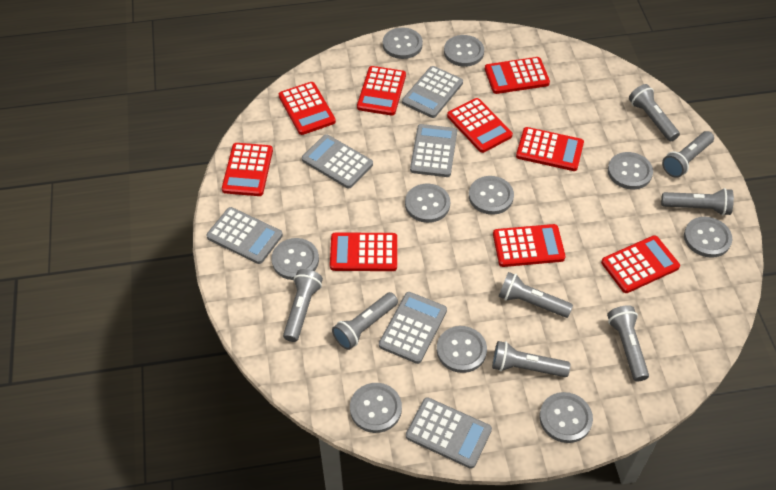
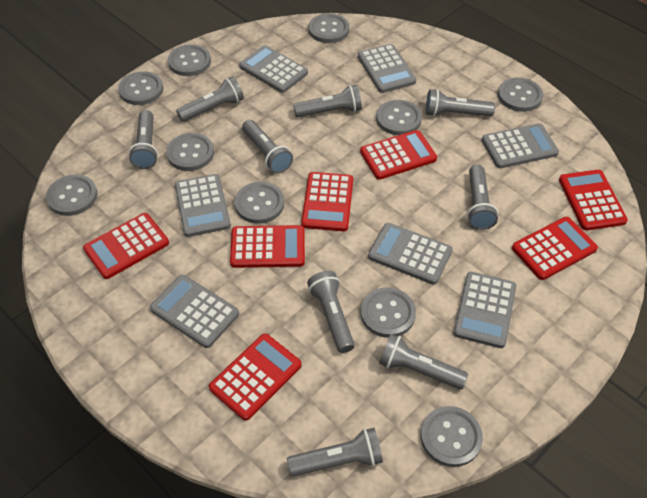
grey calculator: 6 -> 7
grey flashlight: 8 -> 9
red calculator: 9 -> 7

